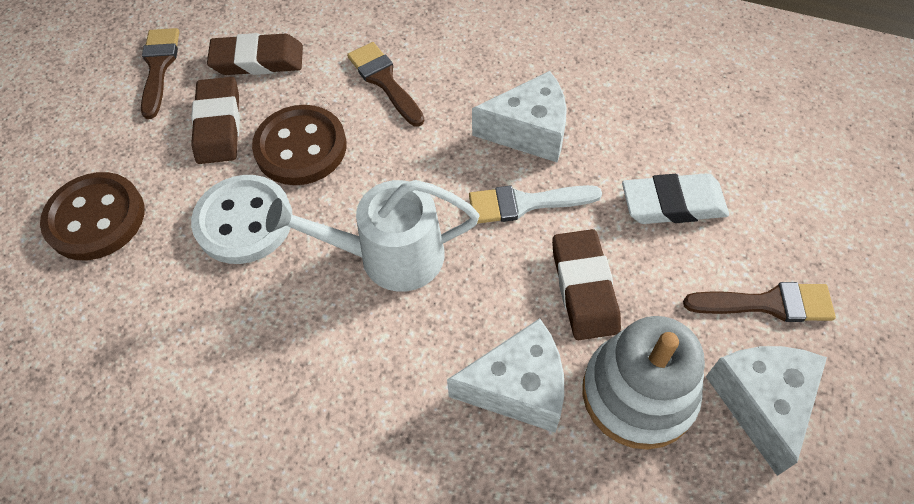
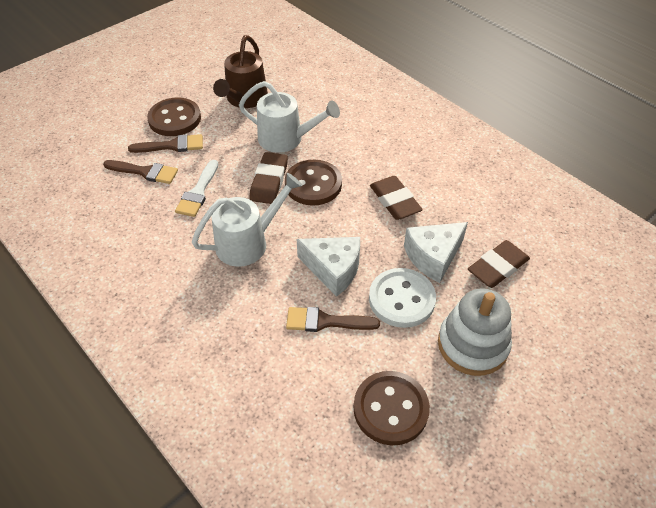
brown button: 2 -> 3
brown watering can: 0 -> 1
white cheese: 3 -> 2
white eraser: 1 -> 0
white watering can: 1 -> 2

